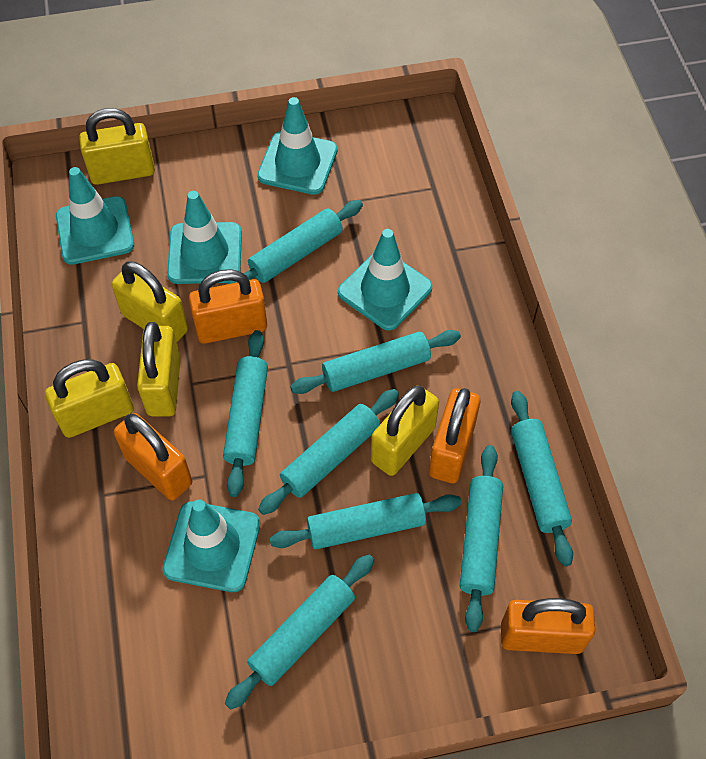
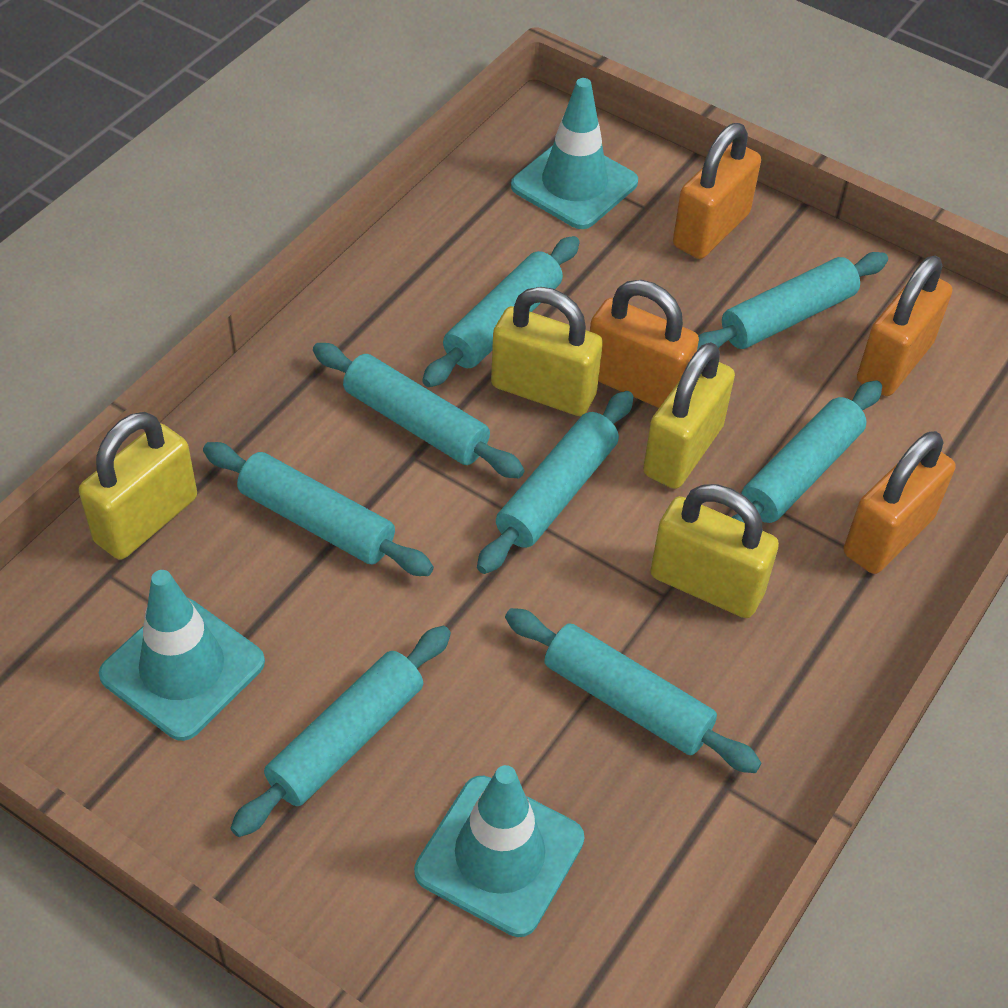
turquoise traffic cone: 5 -> 3
yellow padlock: 5 -> 4

